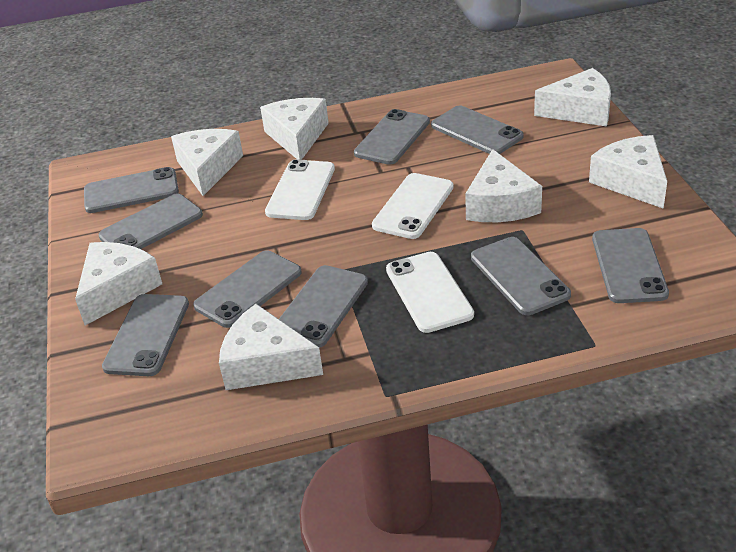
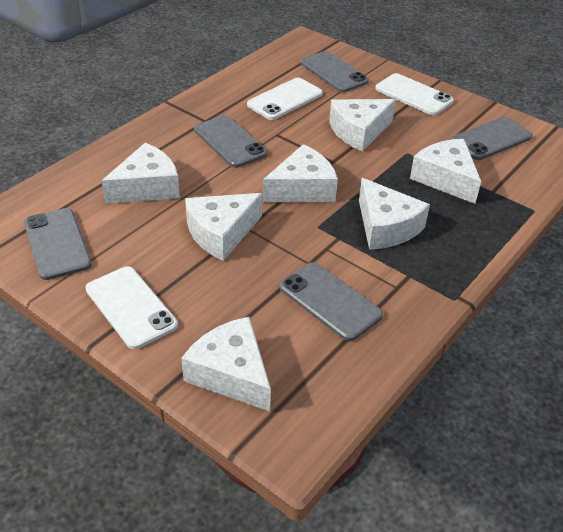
grey phone: 9 -> 5

